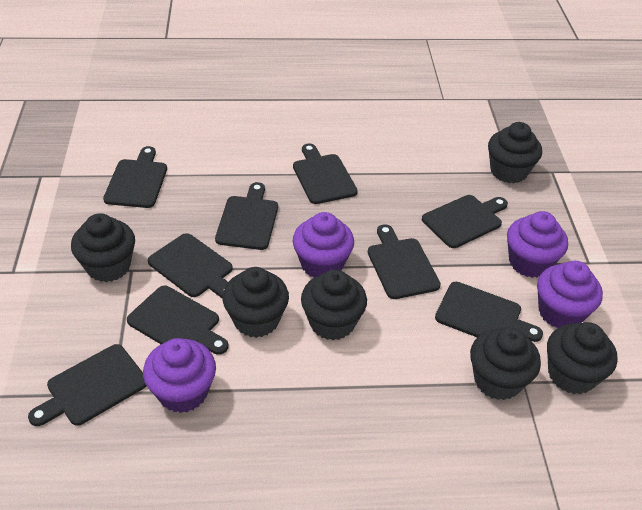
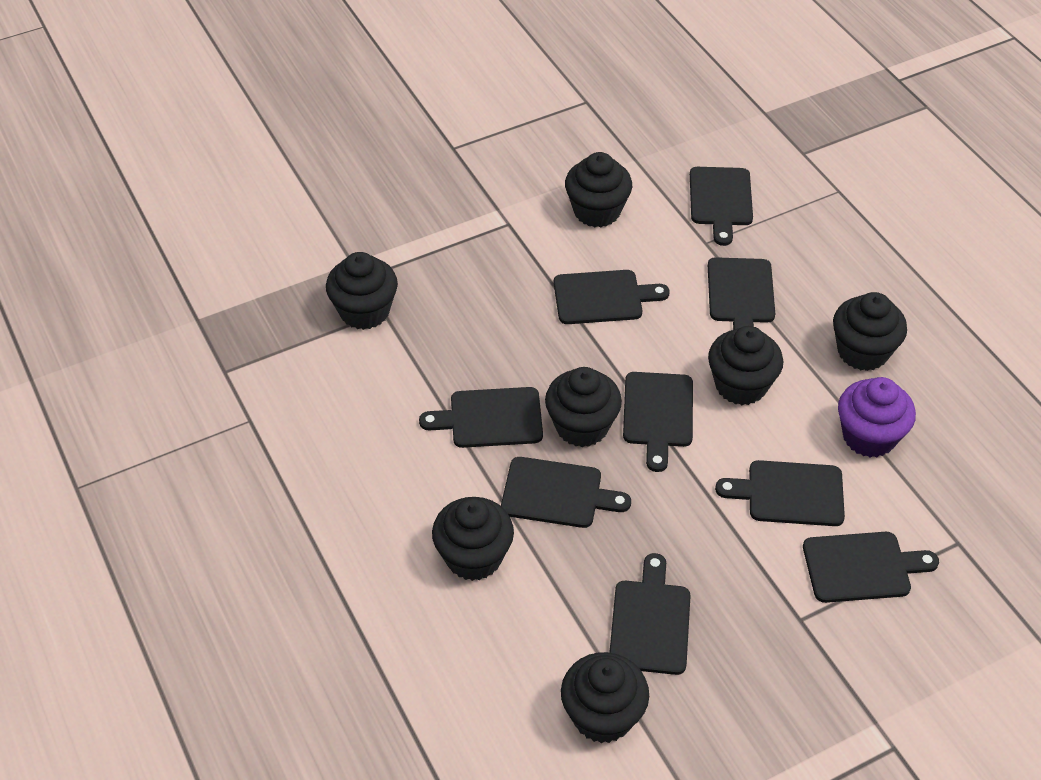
black cupcake: 6 -> 7
purple cupcake: 4 -> 1

